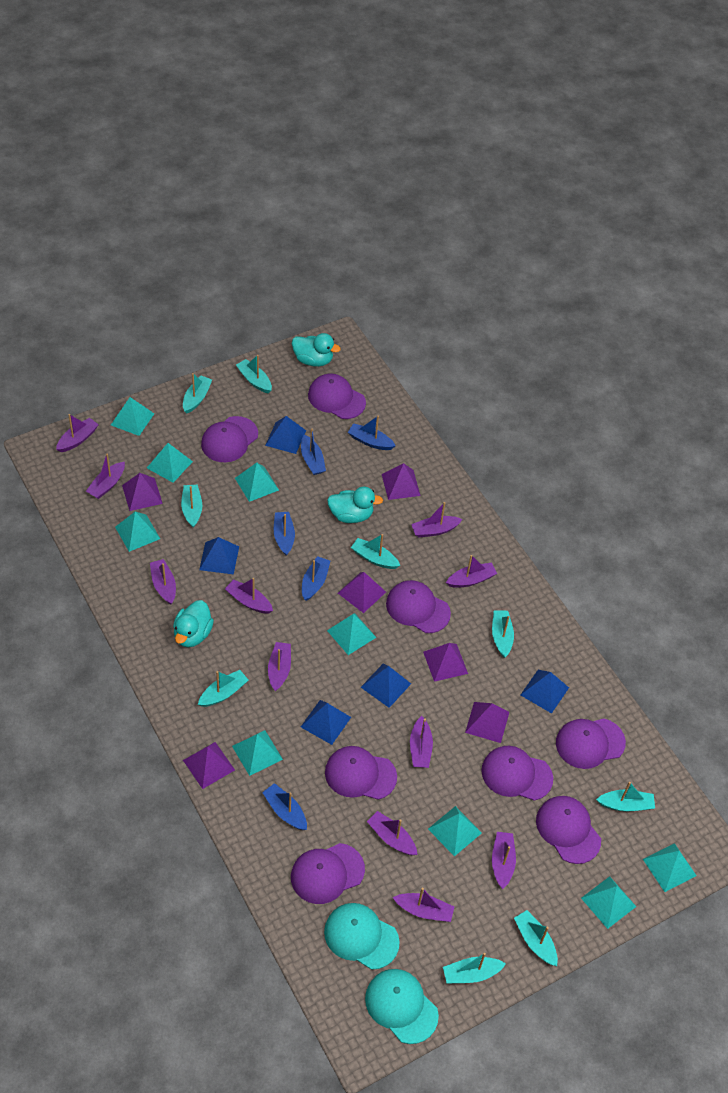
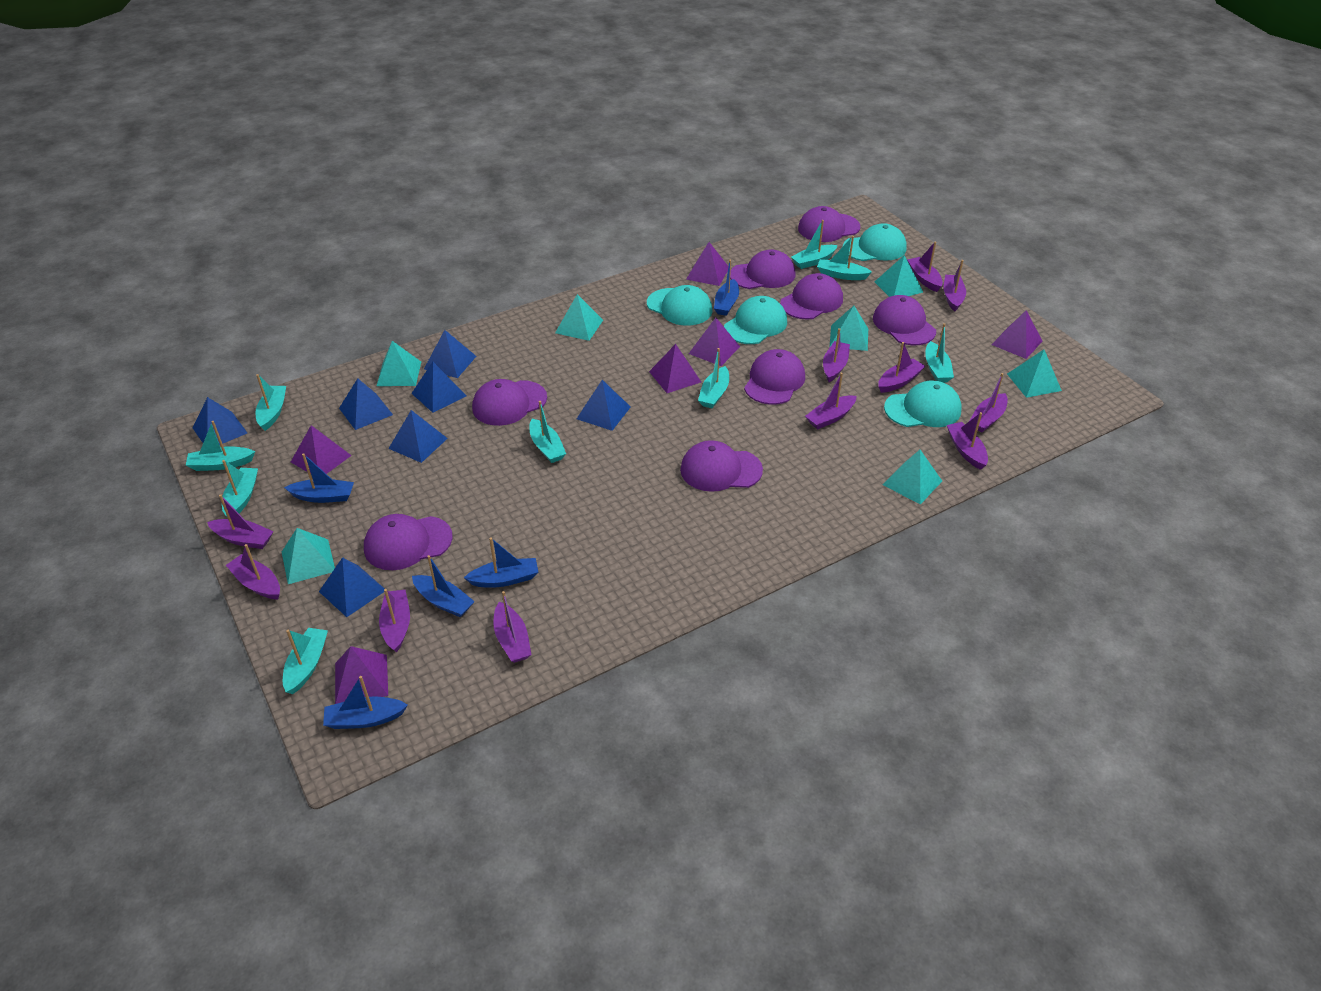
blue pyramid: 5 -> 7
turquoise cap: 2 -> 4
turquoise duck: 3 -> 0
turquoise pyramid: 9 -> 7

